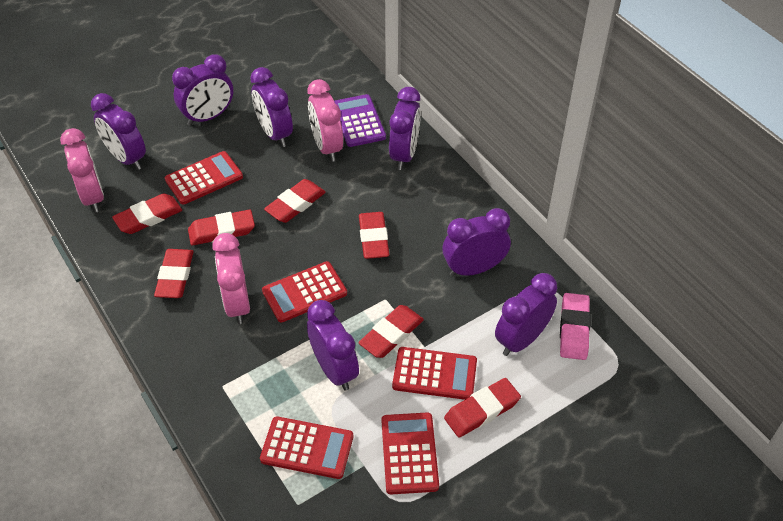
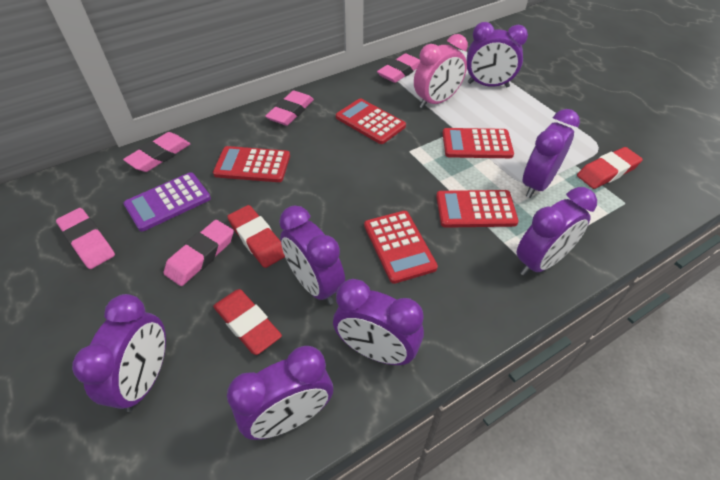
pink clock: 3 -> 1
pink eraser: 1 -> 5
red eraser: 7 -> 3

